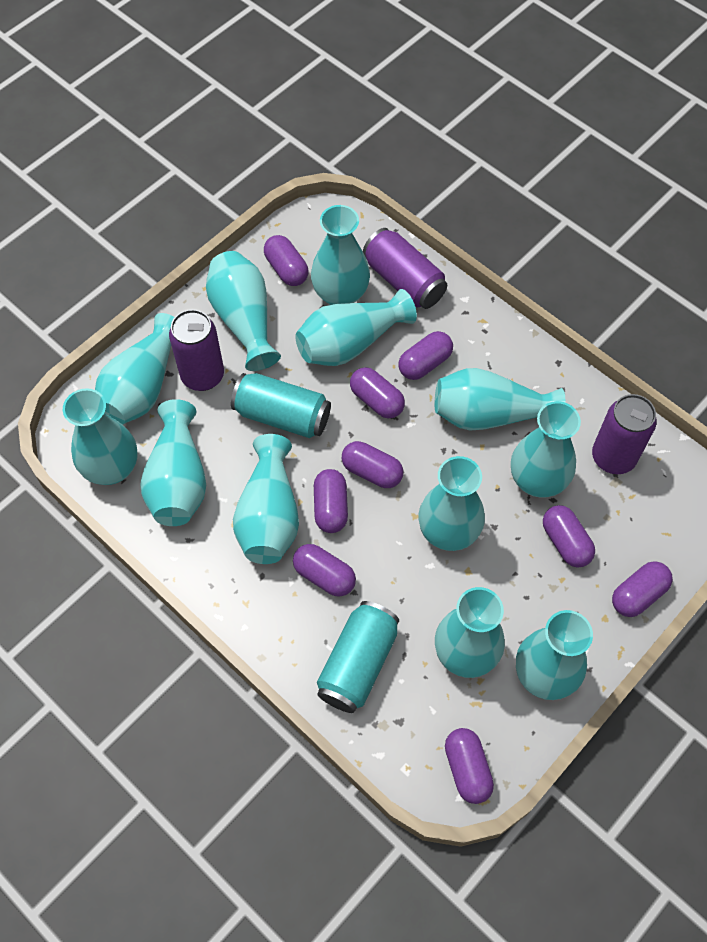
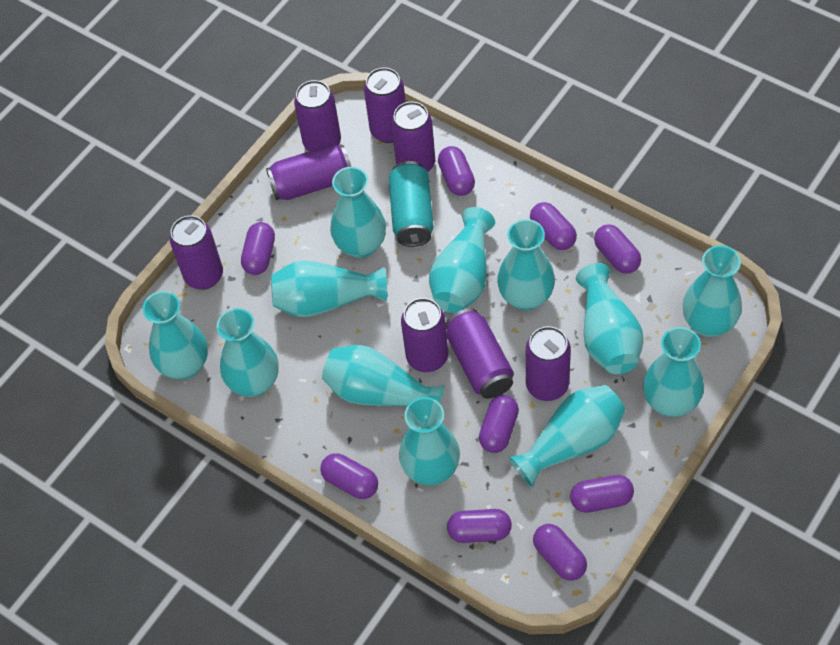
purple can: 3 -> 8
turquoise can: 2 -> 1

